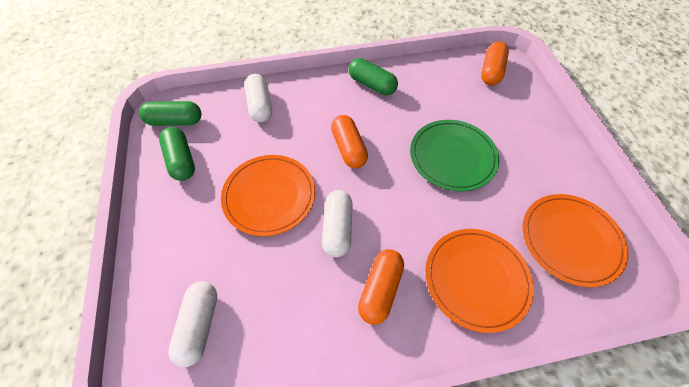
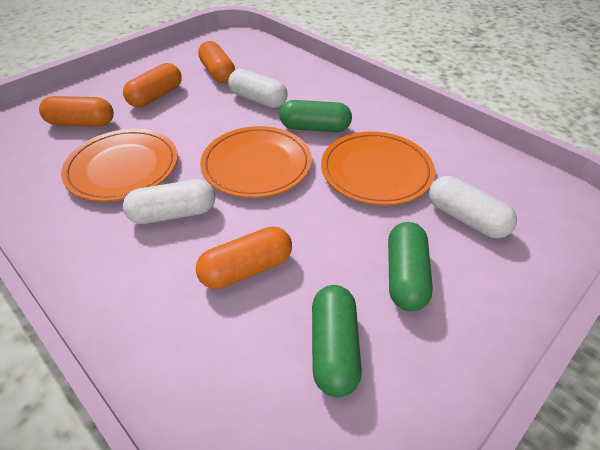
green plate: 1 -> 0
orange capsule: 3 -> 4

